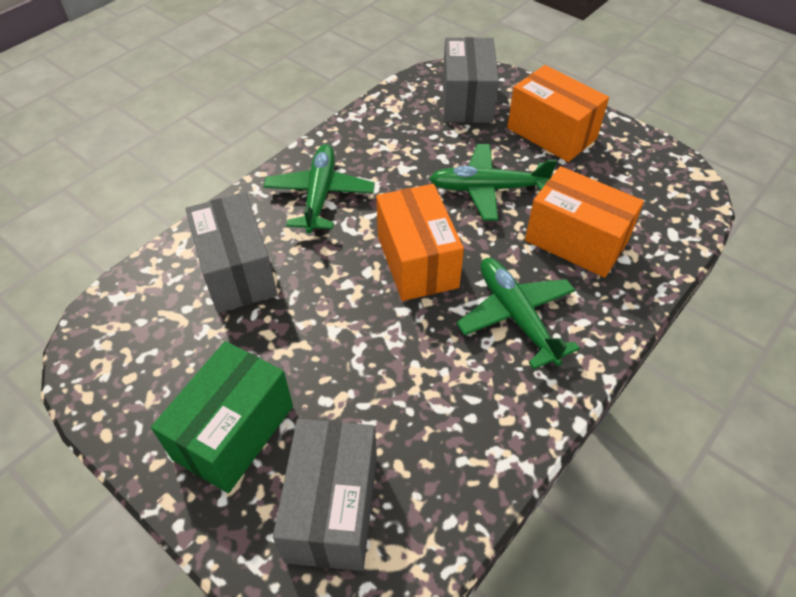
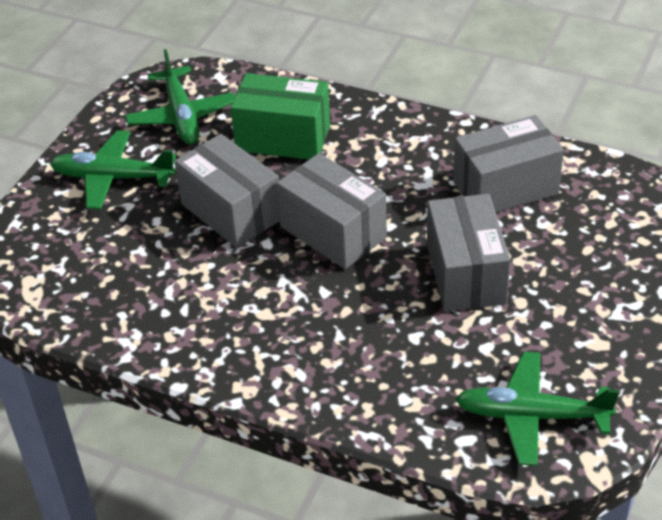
grey box: 3 -> 4
orange box: 3 -> 0

